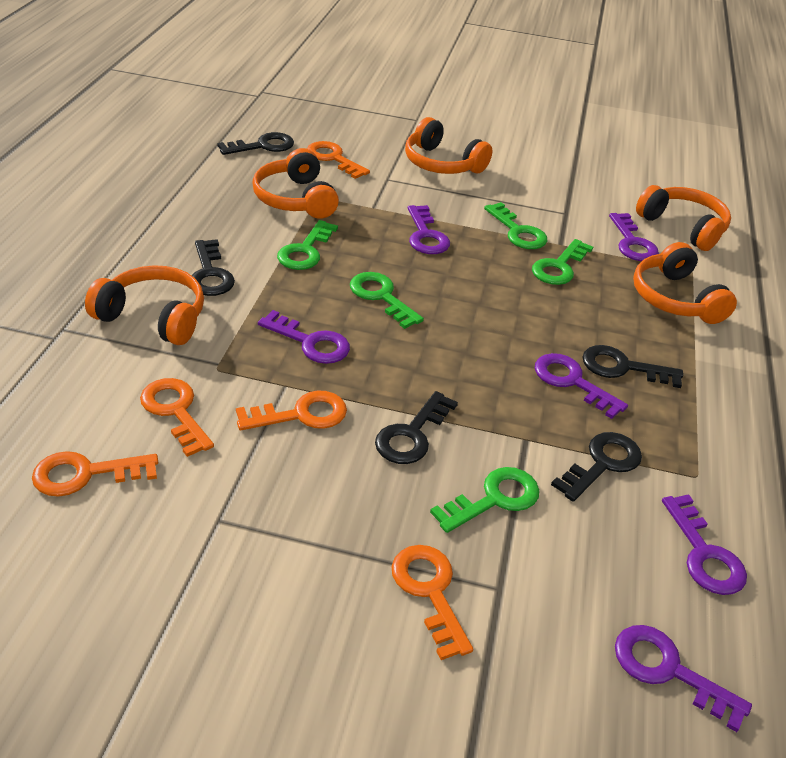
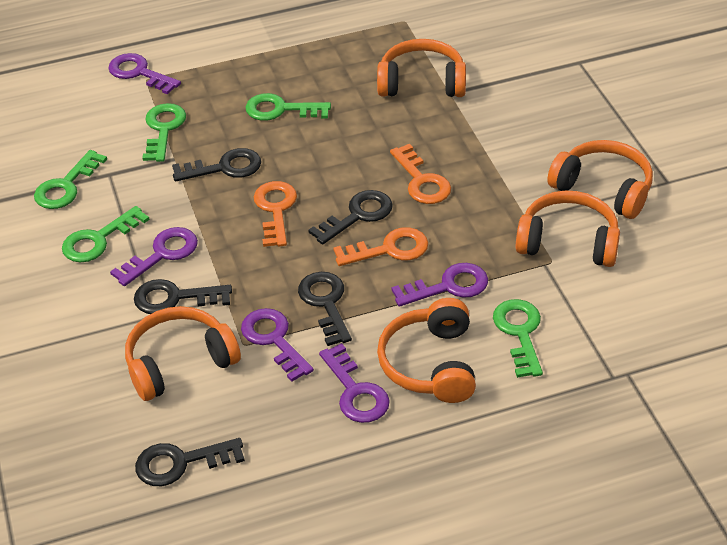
orange key: 5 -> 3
purple key: 6 -> 5

